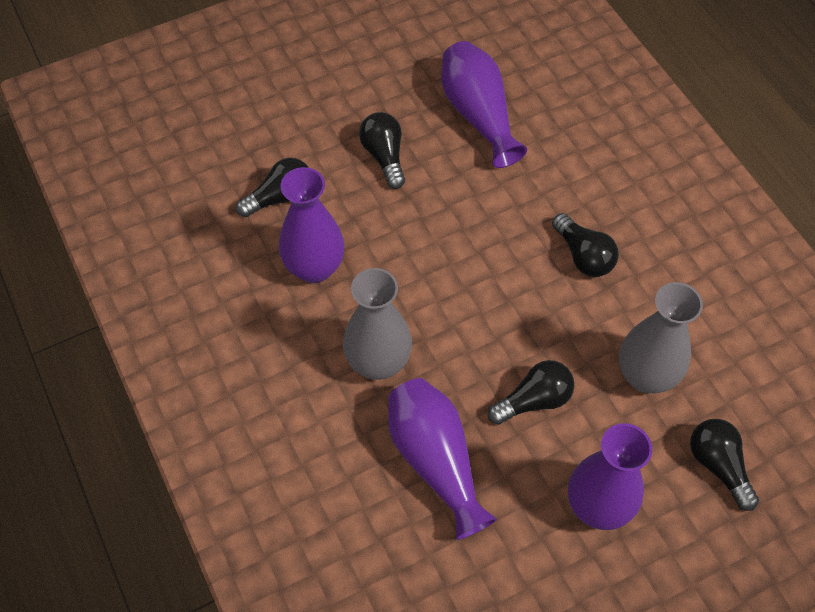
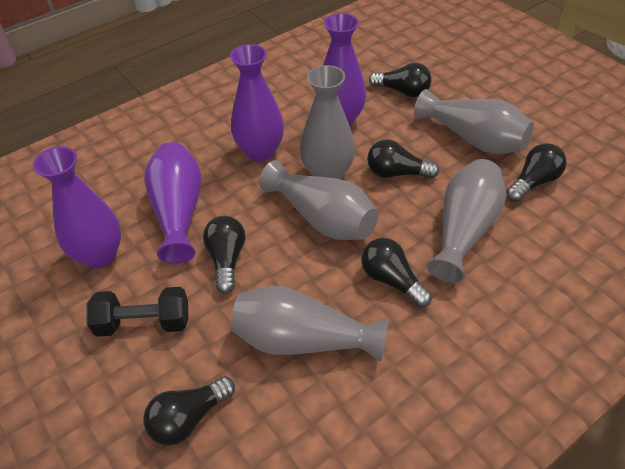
black dumbbell: 0 -> 1
black light bulb: 5 -> 6
grey vase: 2 -> 5

